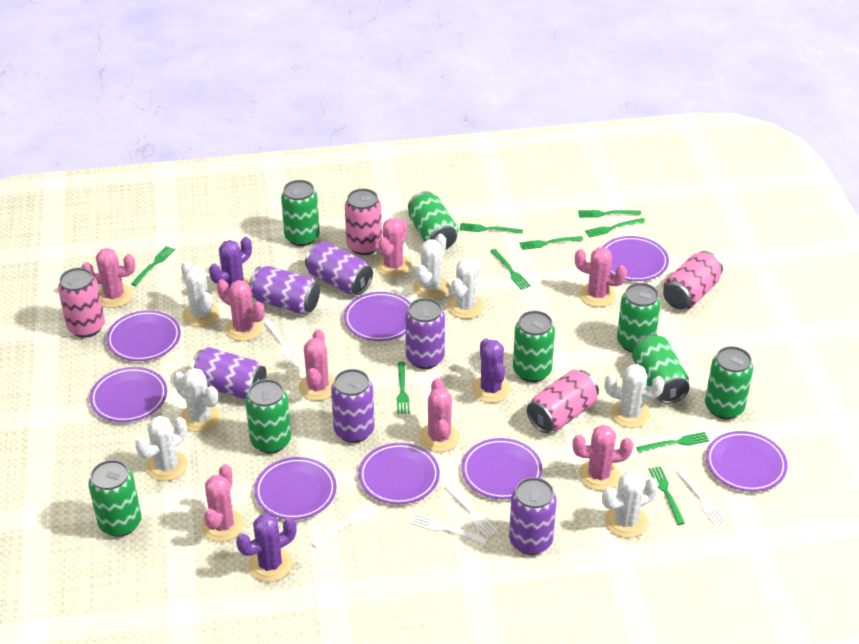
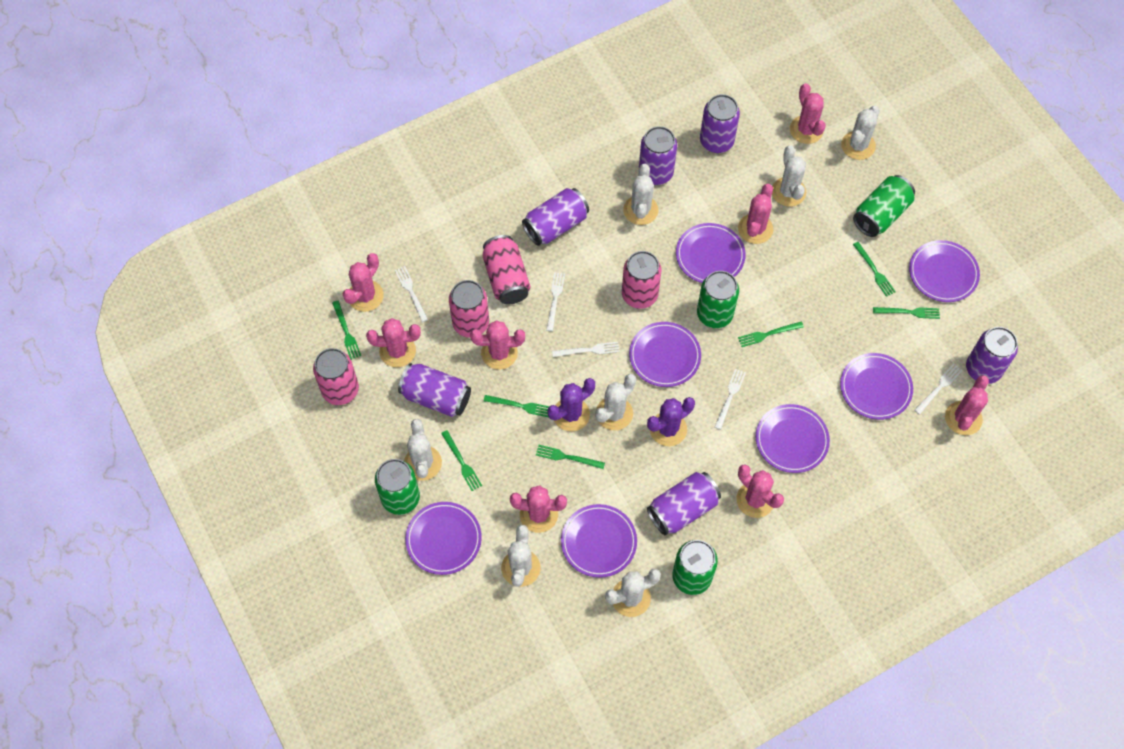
green can: 8 -> 4
green fork: 9 -> 7
purple cactus: 3 -> 2
purple plate: 8 -> 7

